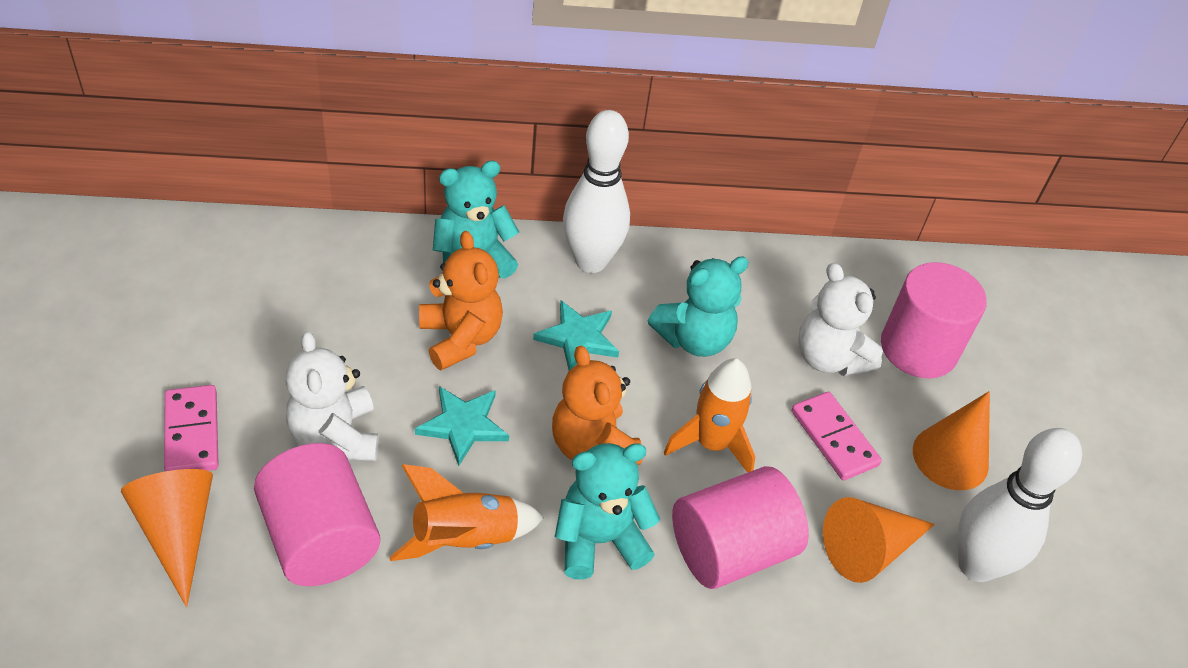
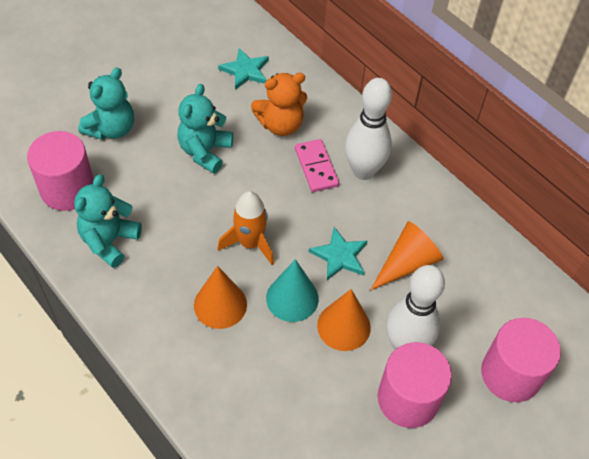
orange rocket: 2 -> 1
orange teddy bear: 2 -> 1
pink domino: 2 -> 1
turquoise cone: 0 -> 1
white teddy bear: 2 -> 0

